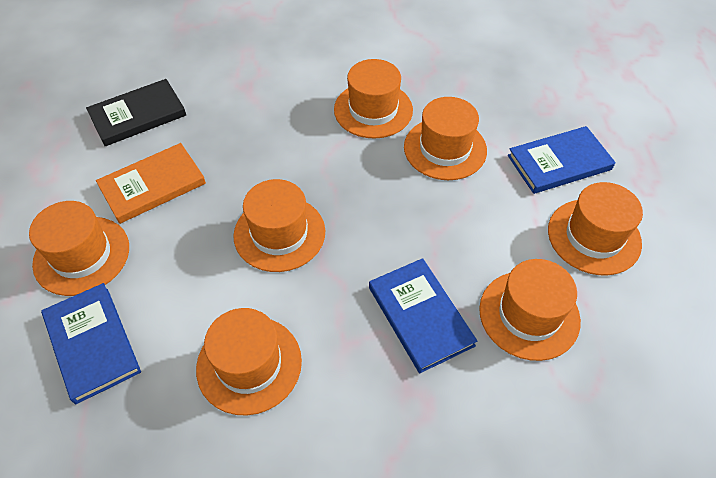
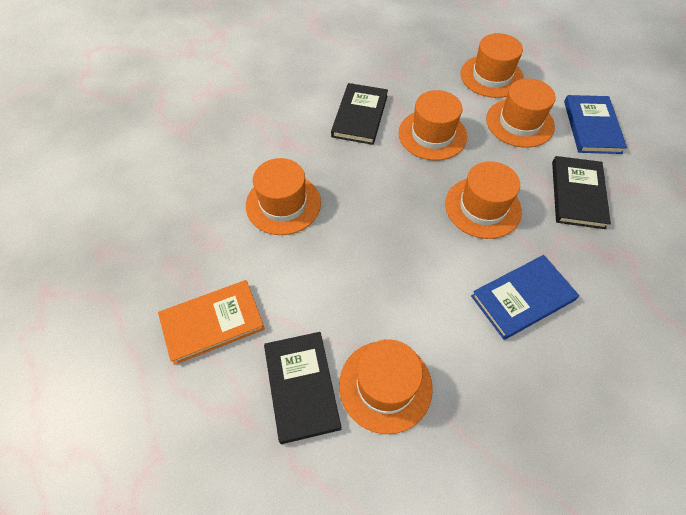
black book: 1 -> 3
blue book: 3 -> 2
orange hat: 7 -> 6

